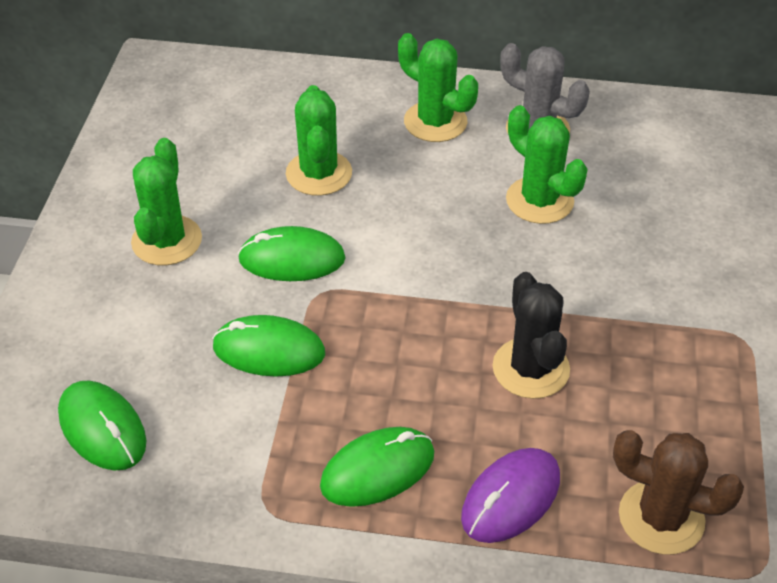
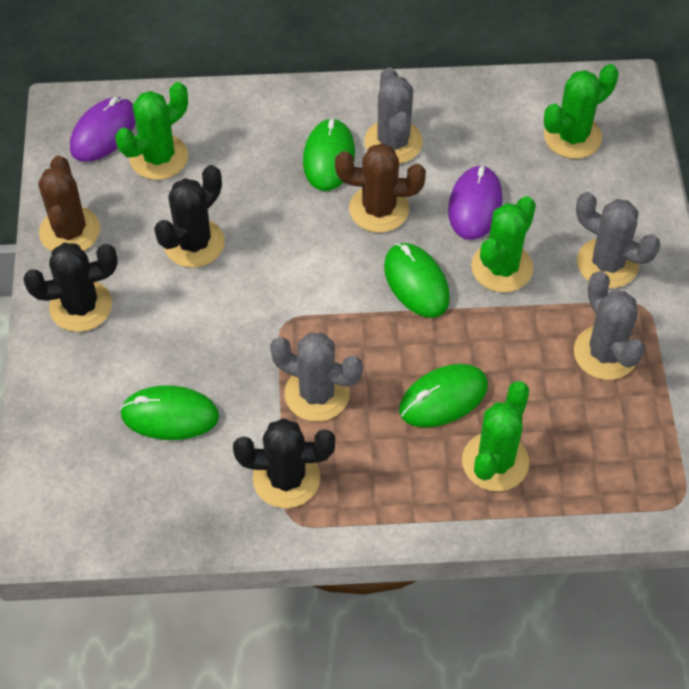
black cactus: 1 -> 3
brown cactus: 1 -> 2
grey cactus: 1 -> 4
purple mouse: 1 -> 2

